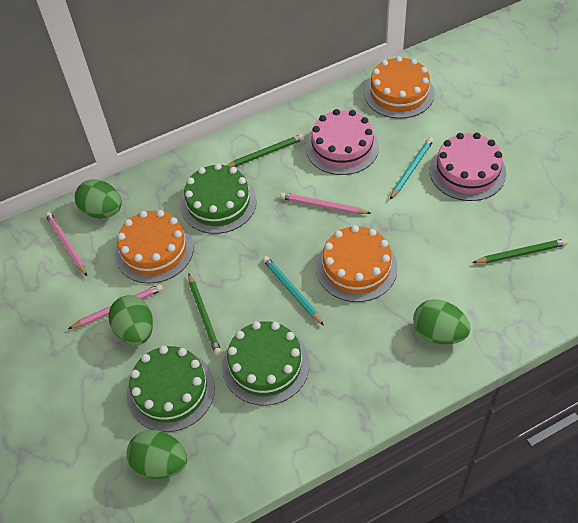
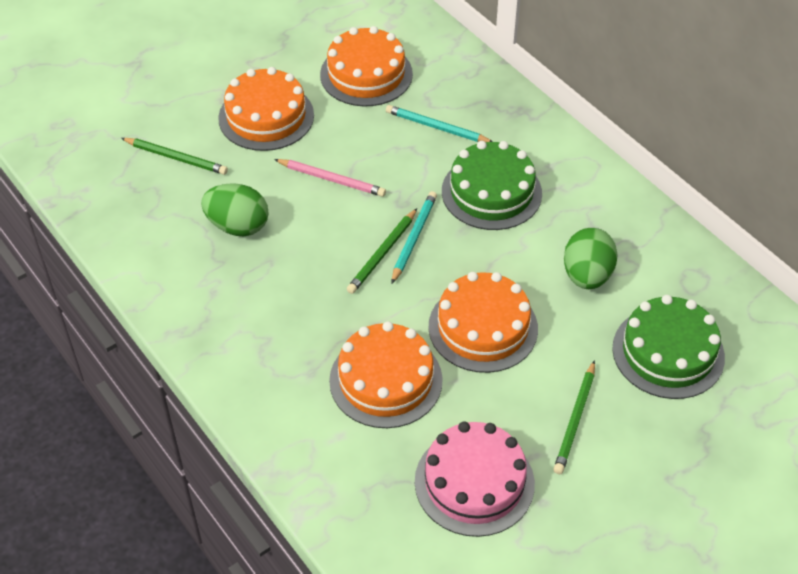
green cake: 3 -> 2
green egg: 4 -> 2
orange cake: 3 -> 4
pink cake: 2 -> 1
pink pencil: 3 -> 1

